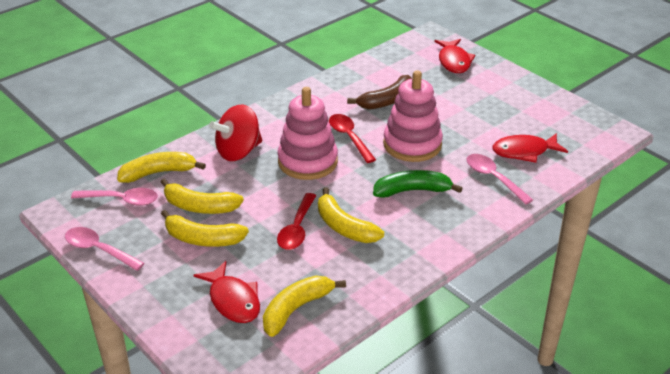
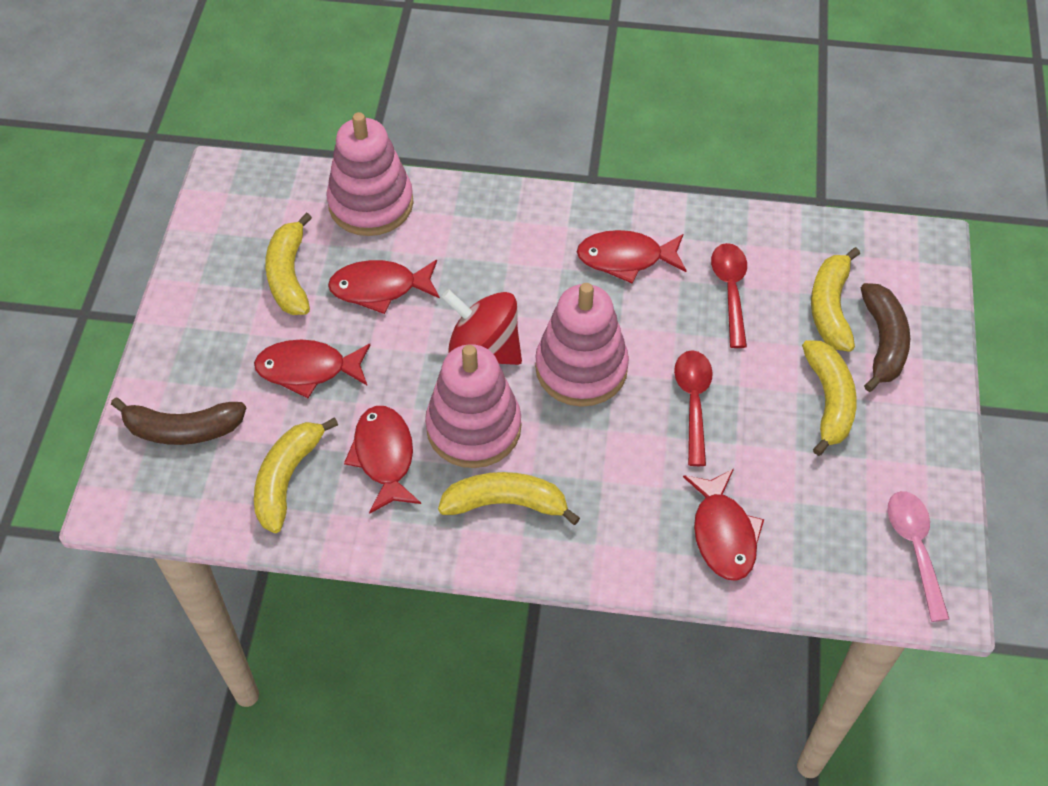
brown banana: 1 -> 2
green banana: 1 -> 0
pink spoon: 3 -> 1
pink stacking toy: 2 -> 3
red fish: 3 -> 5

